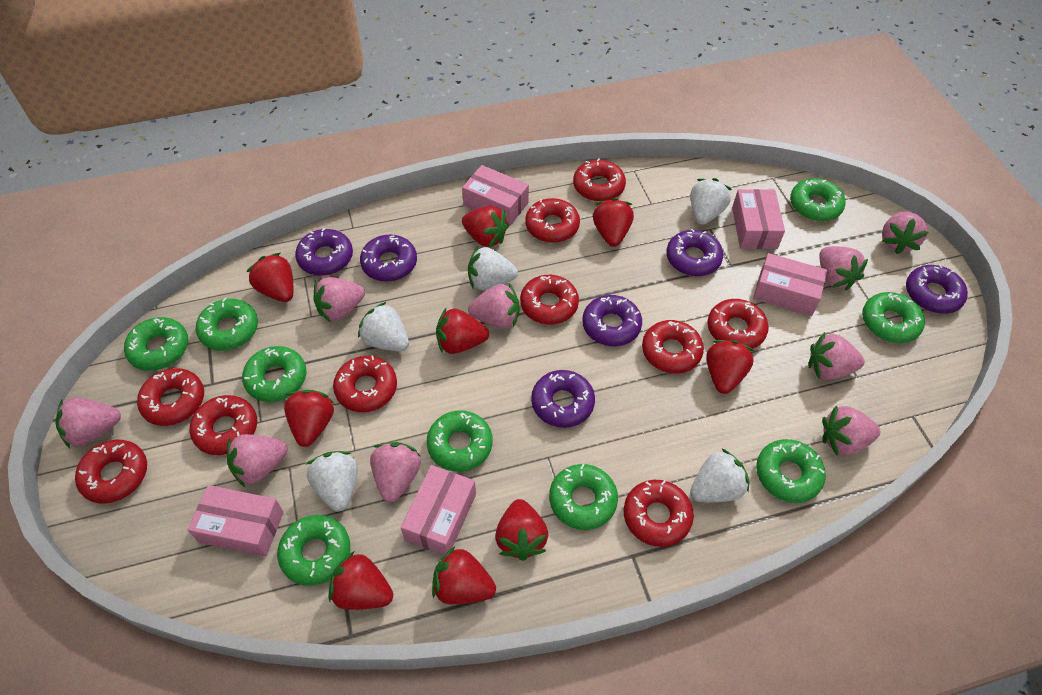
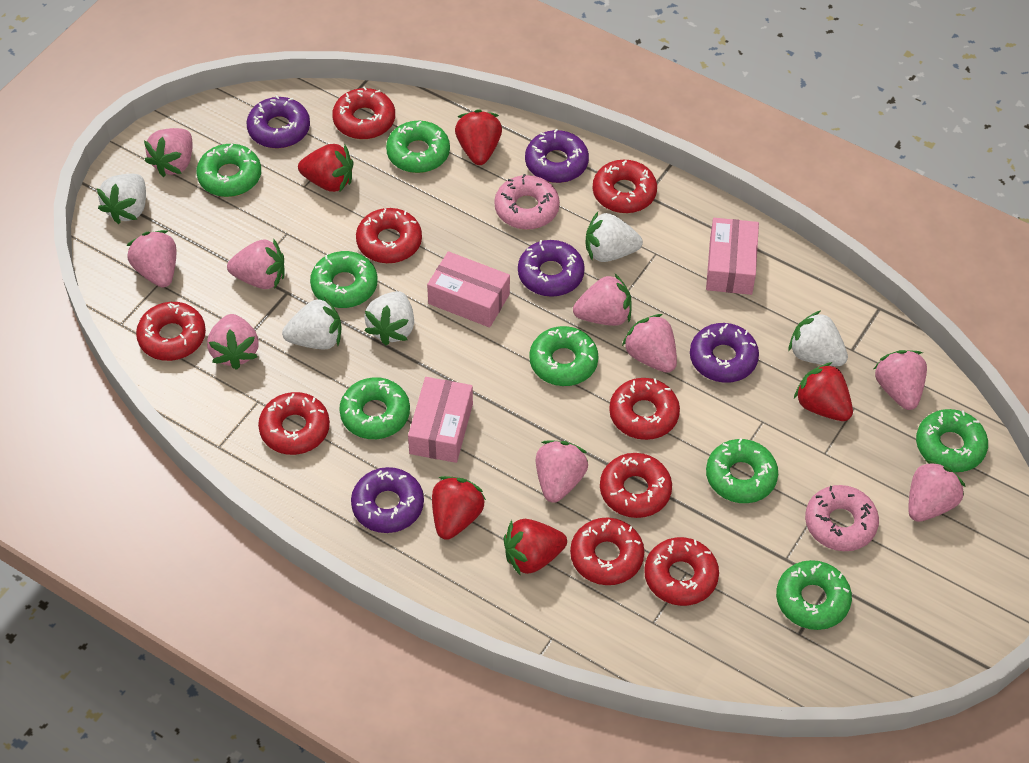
green donut: 9 -> 8
pink box: 5 -> 3
pink donut: 0 -> 2
purple donut: 6 -> 5
red donut: 10 -> 9
red strawberry: 9 -> 5

